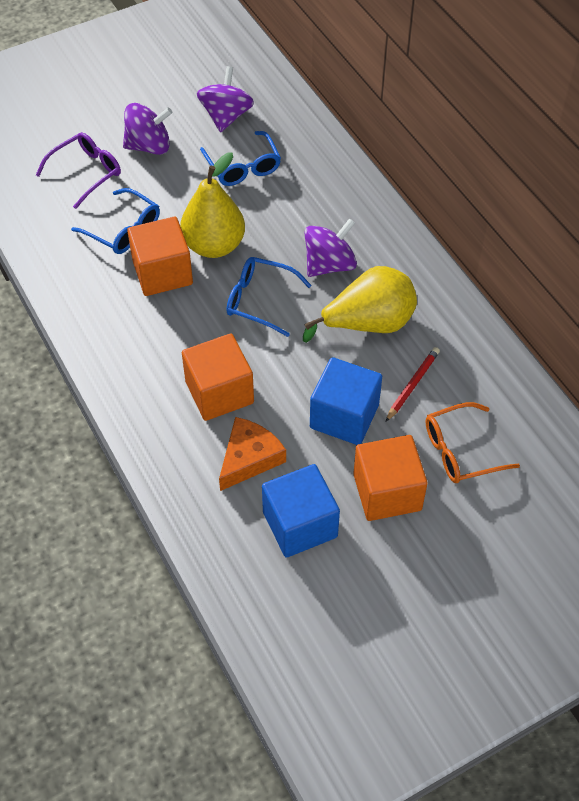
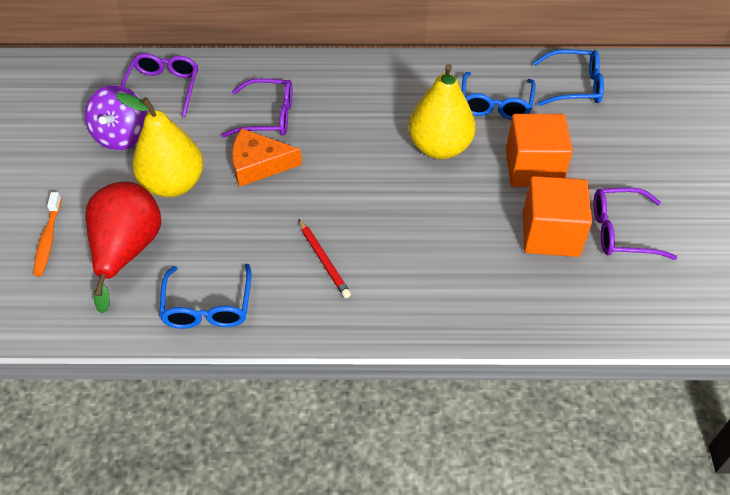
blue cube: 2 -> 0
orange cube: 3 -> 2
orange glasses: 1 -> 0
orange toothbrush: 0 -> 1
purple glasses: 1 -> 3
purple spinning top: 3 -> 1
red pear: 0 -> 1

